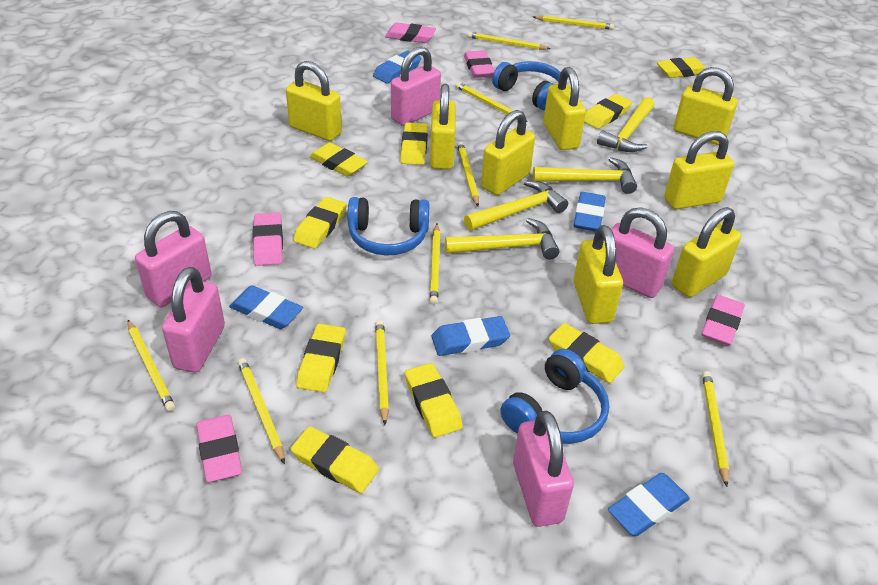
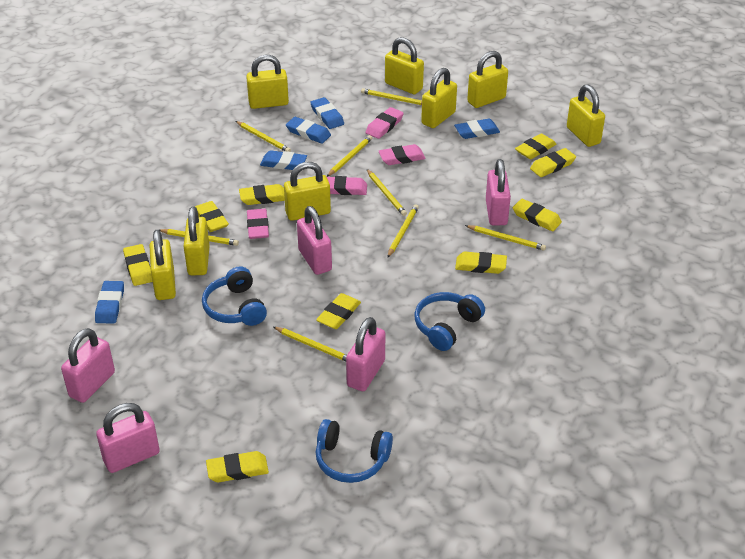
pink eraser: 5 -> 4
yellow hammer: 4 -> 0
yellow pencil: 9 -> 8

